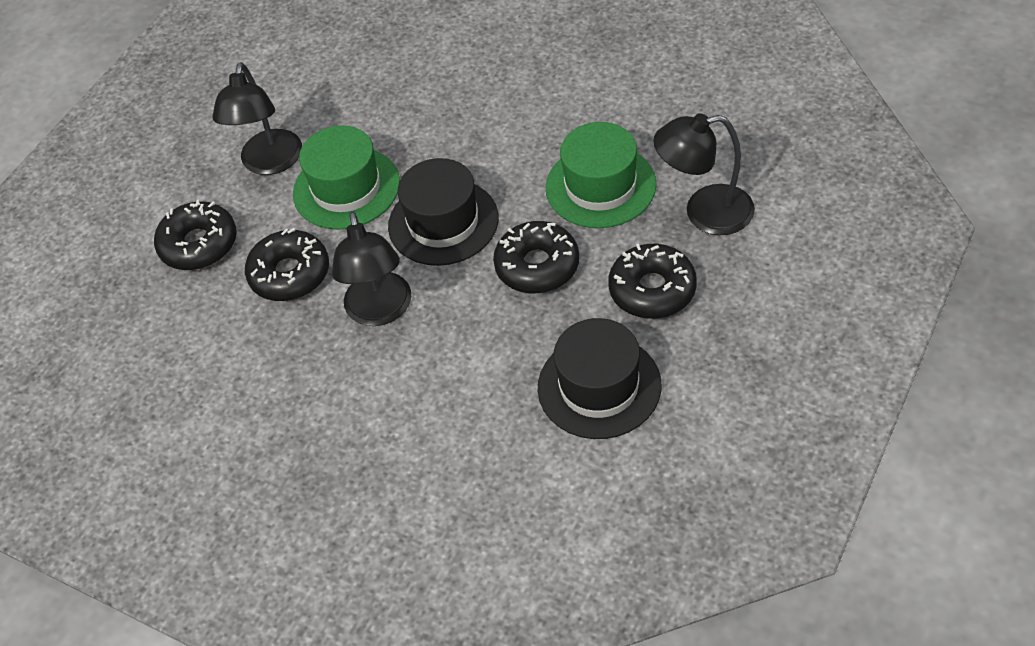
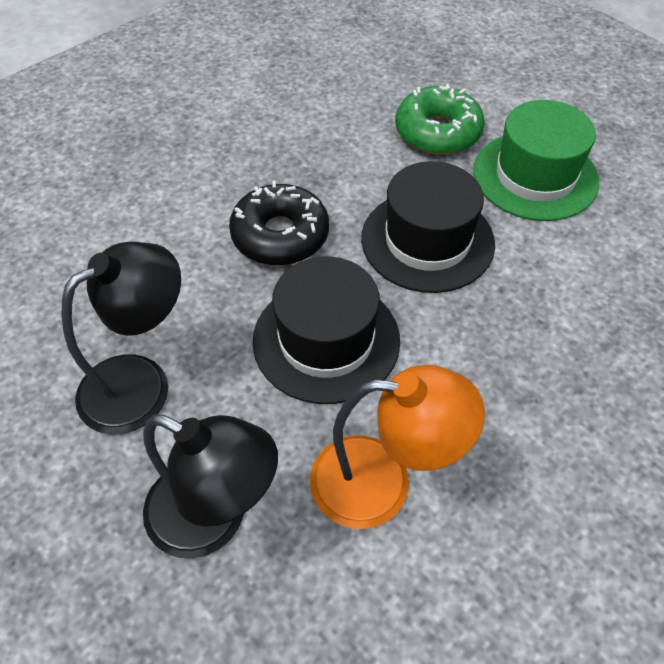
black donut: 4 -> 1
black lamp: 3 -> 2
green donut: 0 -> 1
green hat: 2 -> 1
orange lamp: 0 -> 1

